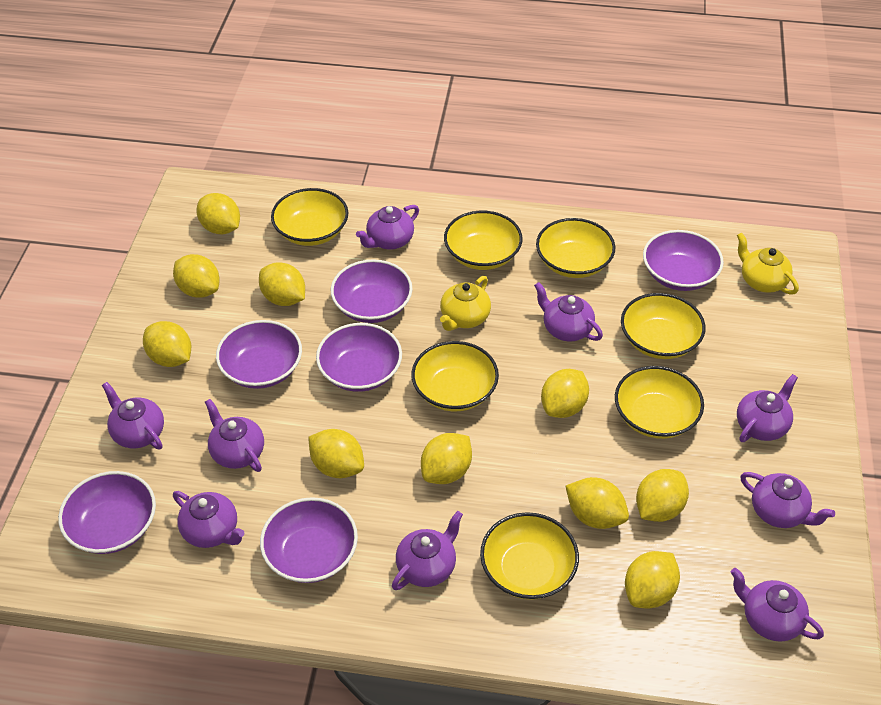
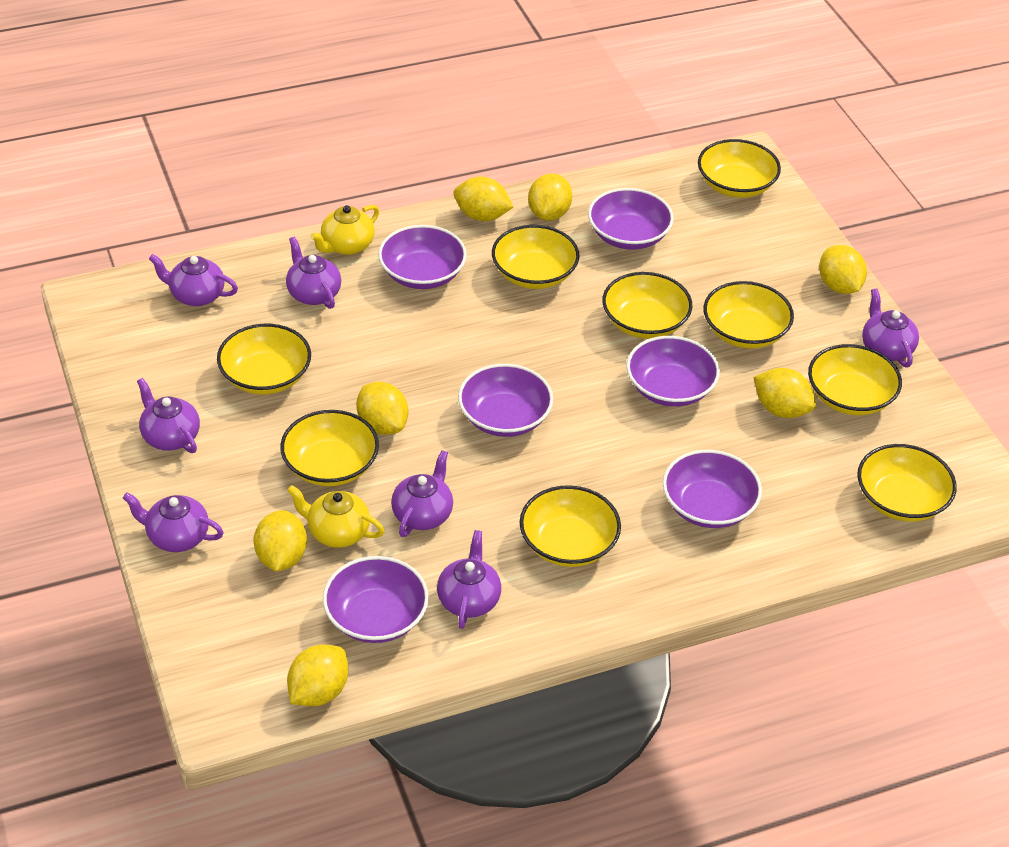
purple teapot: 9 -> 7
yellow bowl: 7 -> 9
yellow lemon: 10 -> 7

